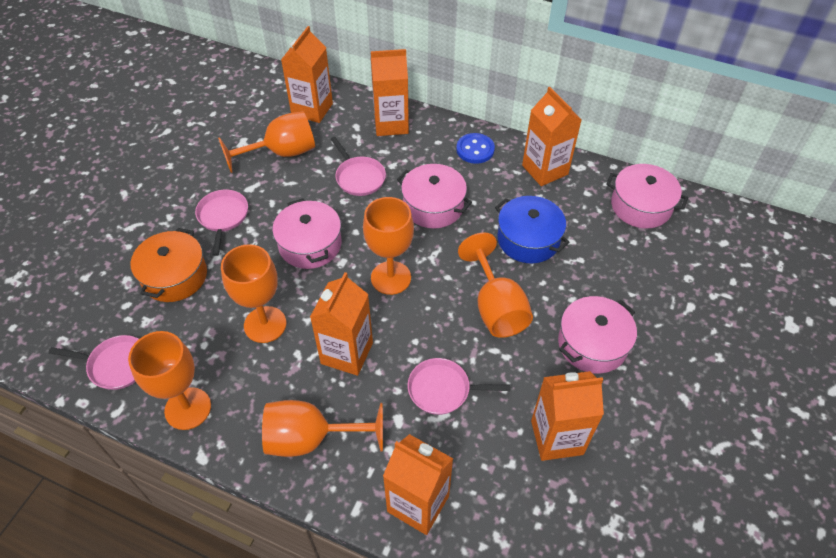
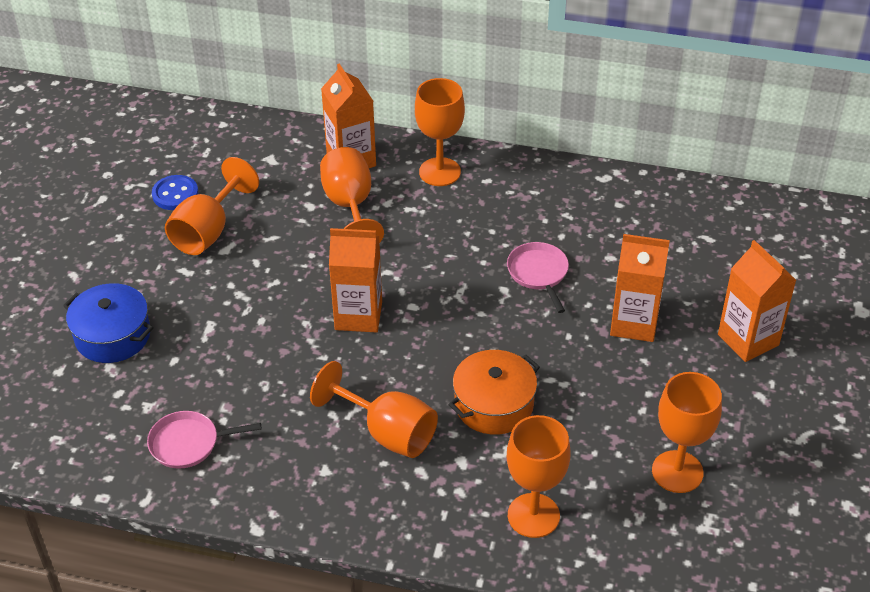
orange carton: 6 -> 4
pink pan: 4 -> 2
pink pot: 4 -> 0

